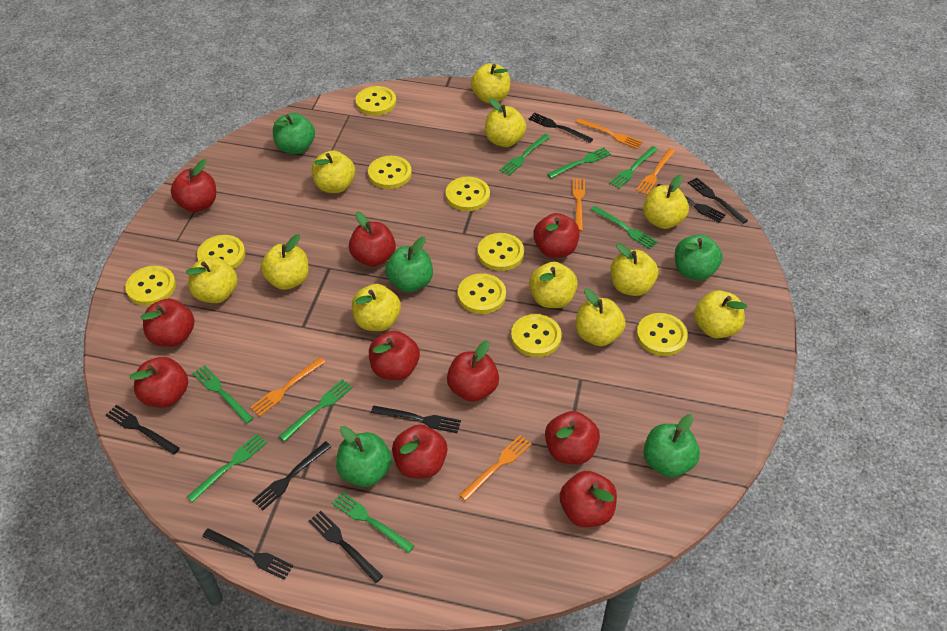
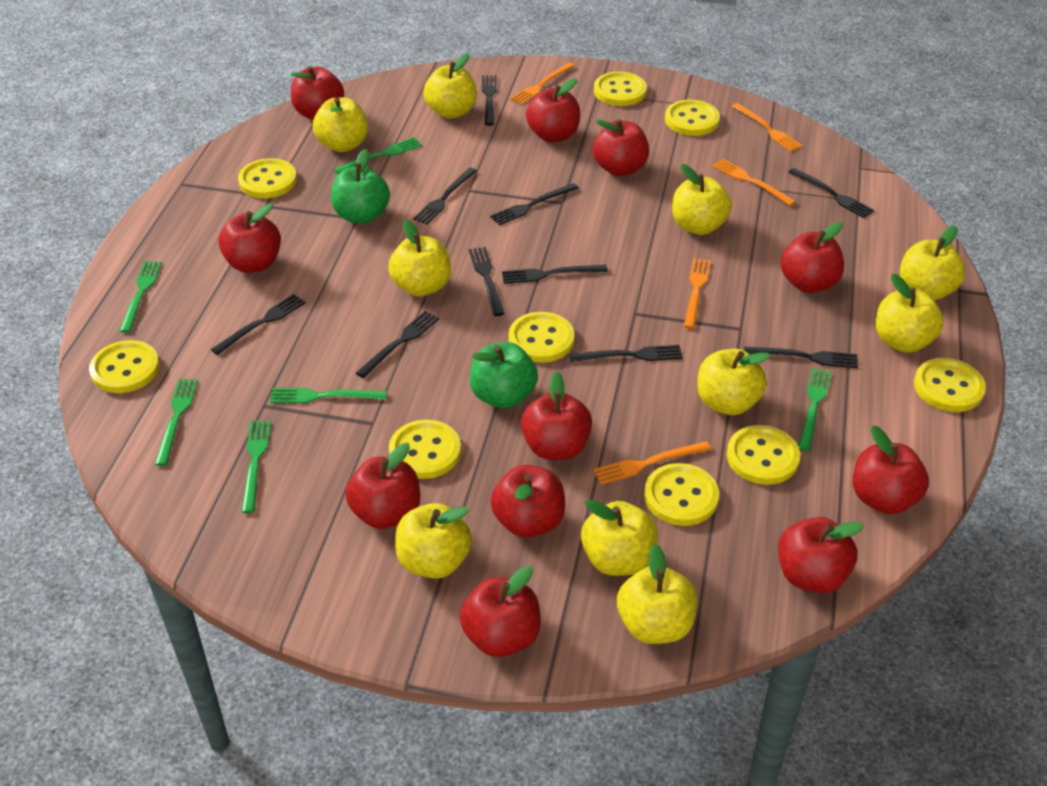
black fork: 8 -> 10
green apple: 5 -> 2
green fork: 8 -> 6
red apple: 10 -> 11
yellow apple: 11 -> 10

